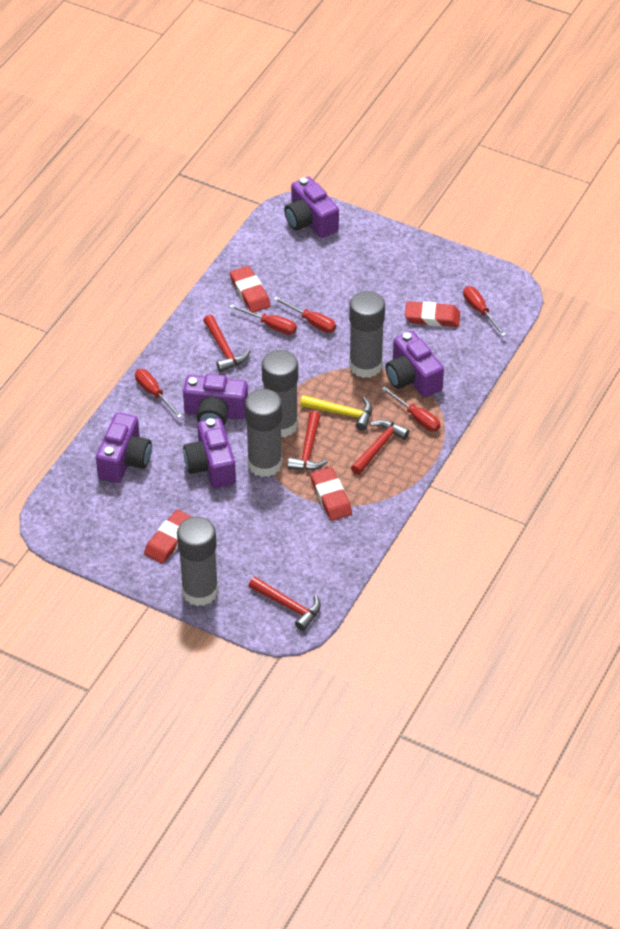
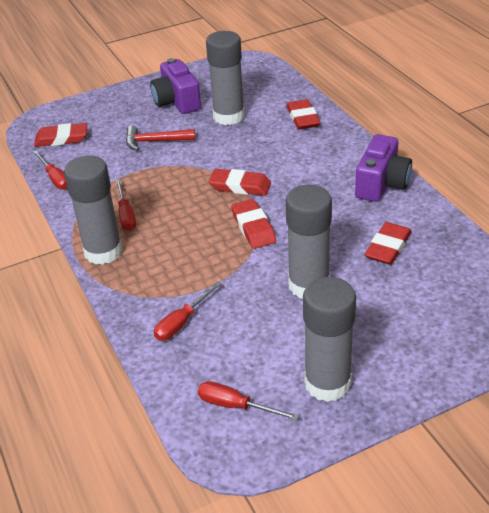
purple camera: 5 -> 2
red eraser: 4 -> 5
red hammer: 4 -> 1
red screwdriver: 5 -> 4
yellow hammer: 1 -> 0

